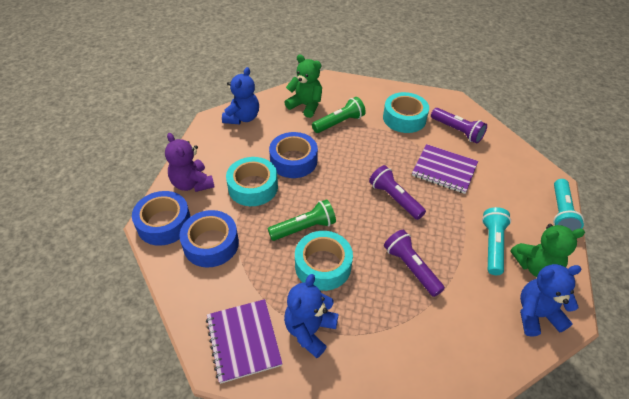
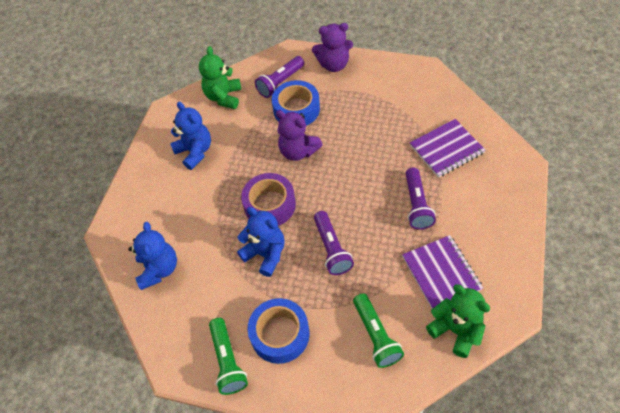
blue tape: 3 -> 2
purple tape: 0 -> 1
purple teddy bear: 1 -> 2
turquoise flashlight: 2 -> 0
turquoise tape: 3 -> 0

